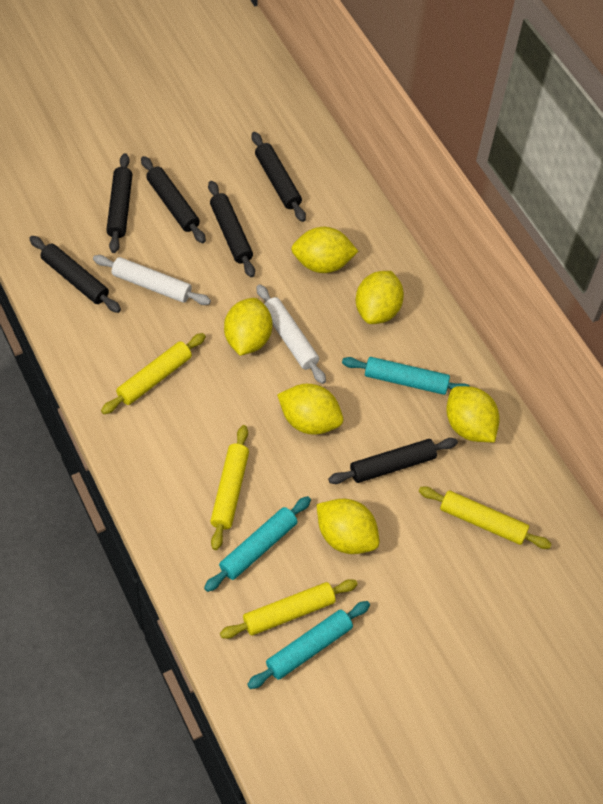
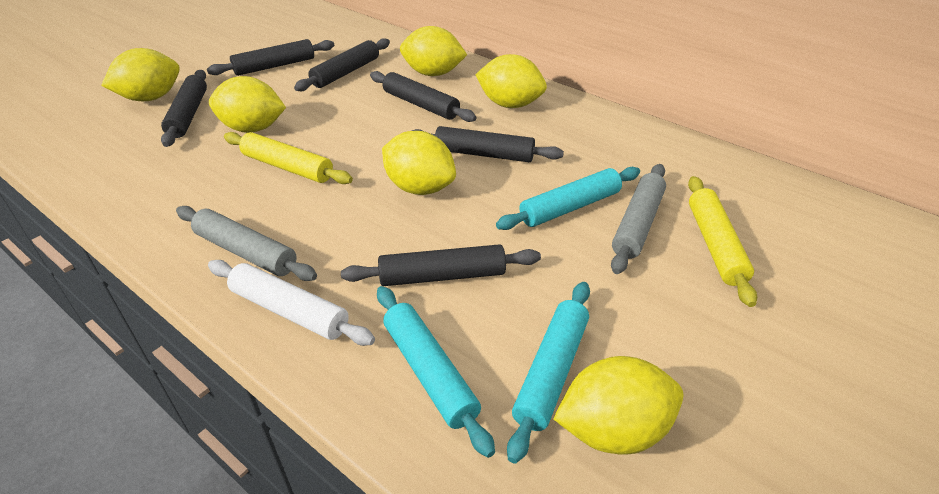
grey rolling pin: 0 -> 2
white rolling pin: 2 -> 1
yellow rolling pin: 4 -> 2

